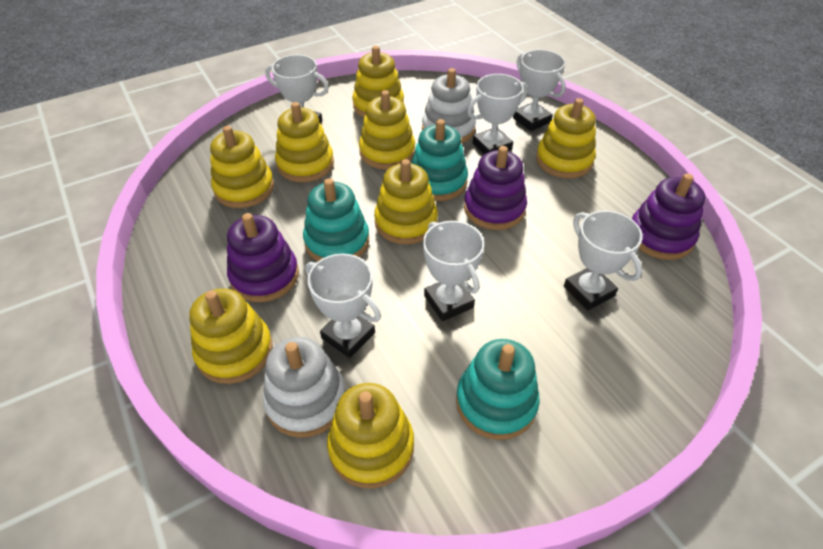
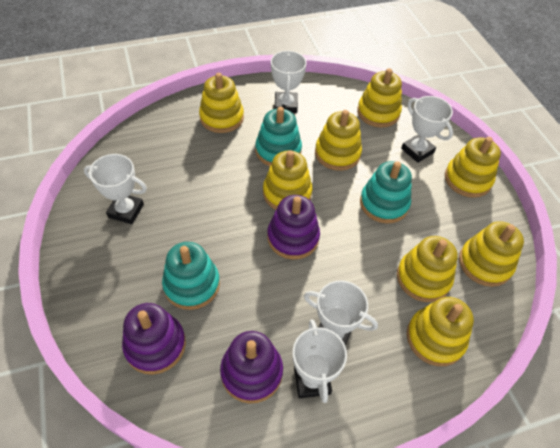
white stacking toy: 2 -> 0
white trophy: 6 -> 5

